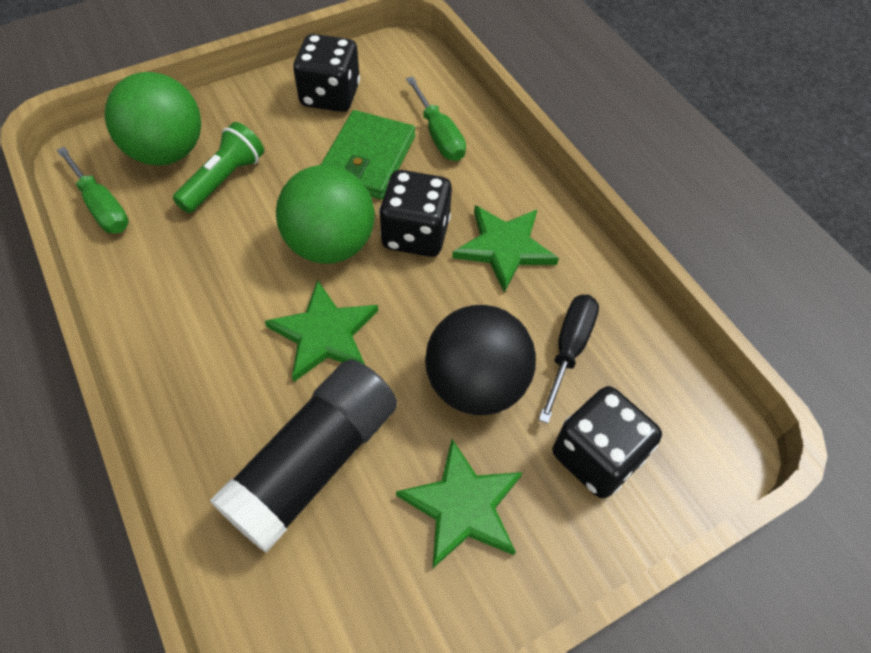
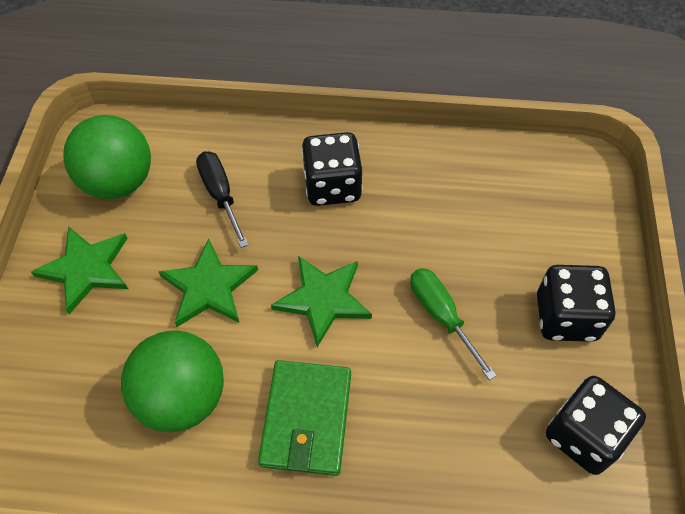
black ball: 1 -> 0
black glue stick: 1 -> 0
green flashlight: 1 -> 0
green screwdriver: 2 -> 1

